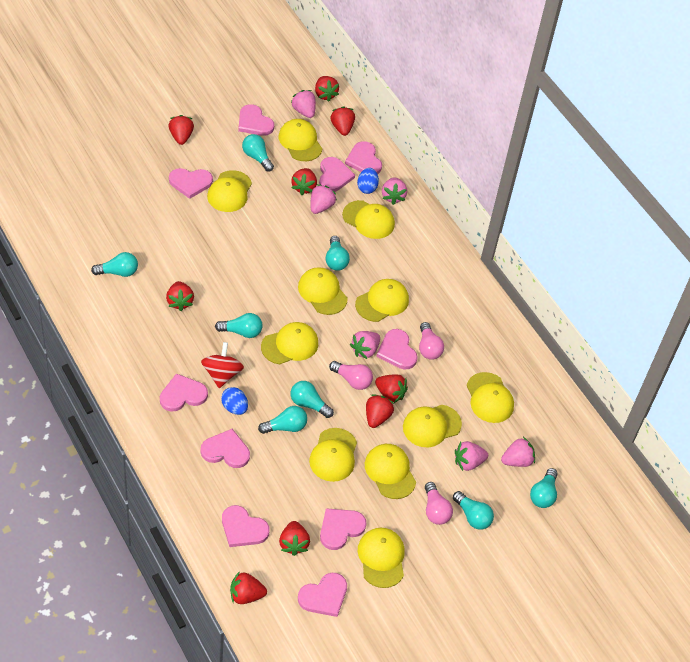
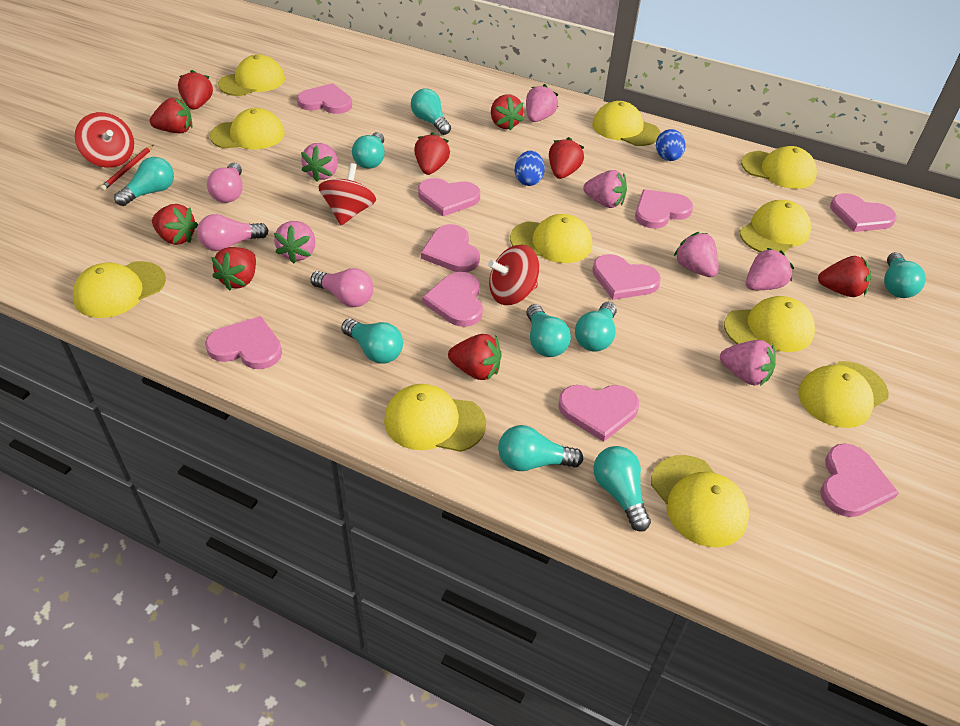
pink strawberry: 6 -> 7
red pencil: 0 -> 1
red spinning top: 1 -> 3
turquoise light bulb: 8 -> 9

